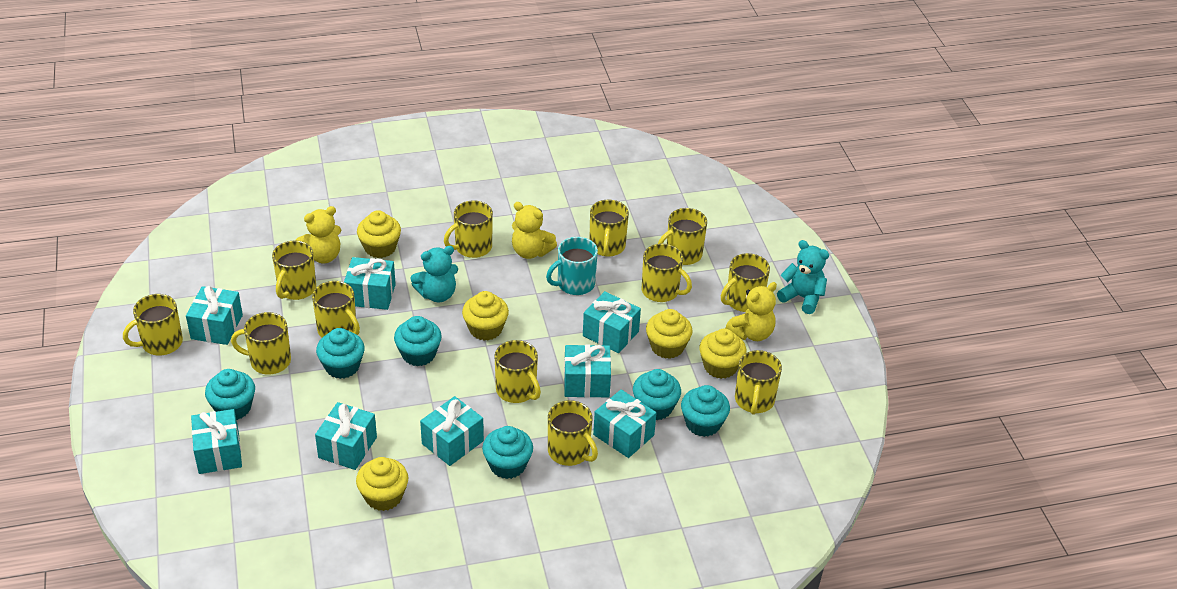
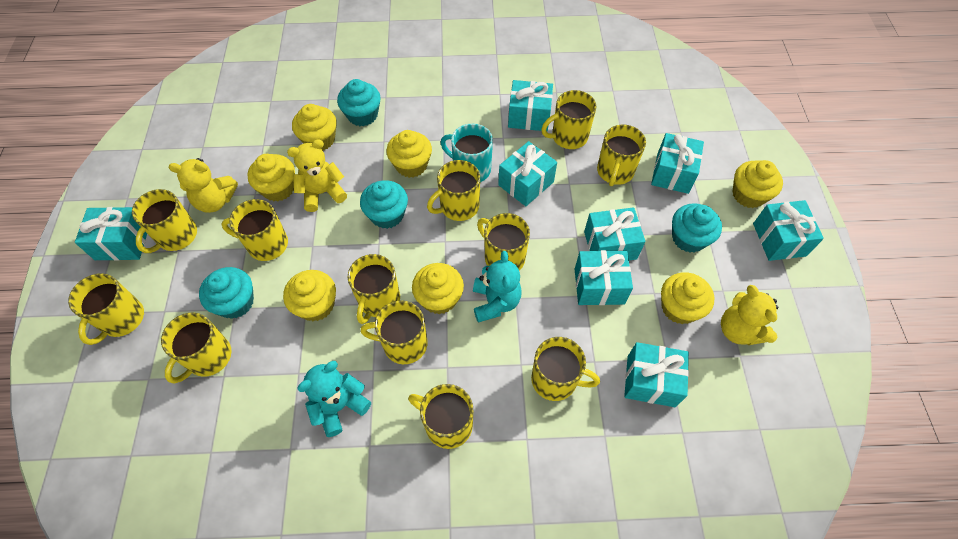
turquoise cupcake: 6 -> 4
yellow cupcake: 5 -> 7

